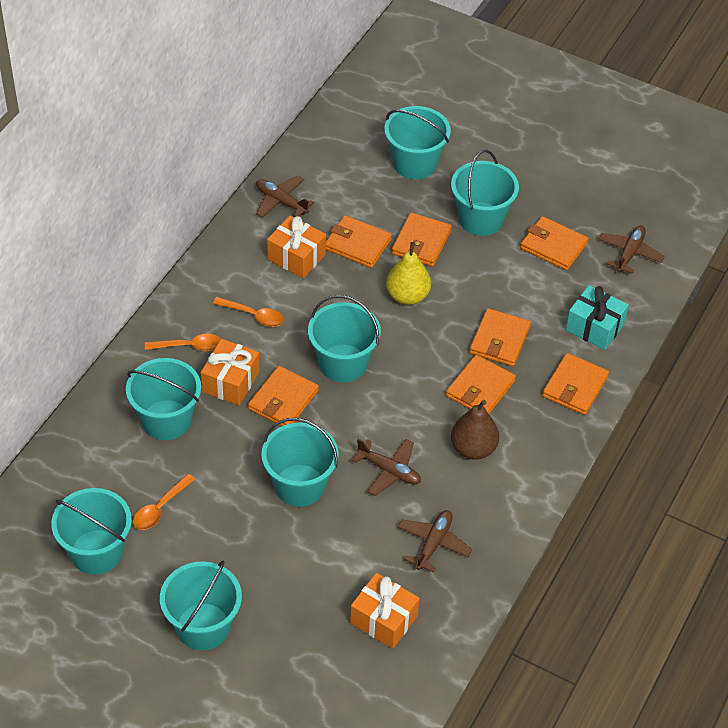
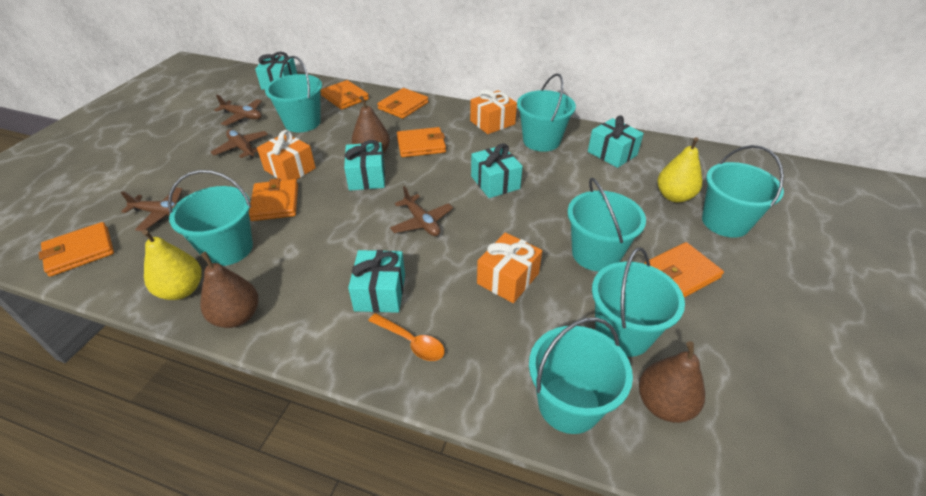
brown pear: 1 -> 3
orange spoon: 3 -> 1
orange wallet: 7 -> 6
turquoise gift: 1 -> 5
yellow pear: 1 -> 2

